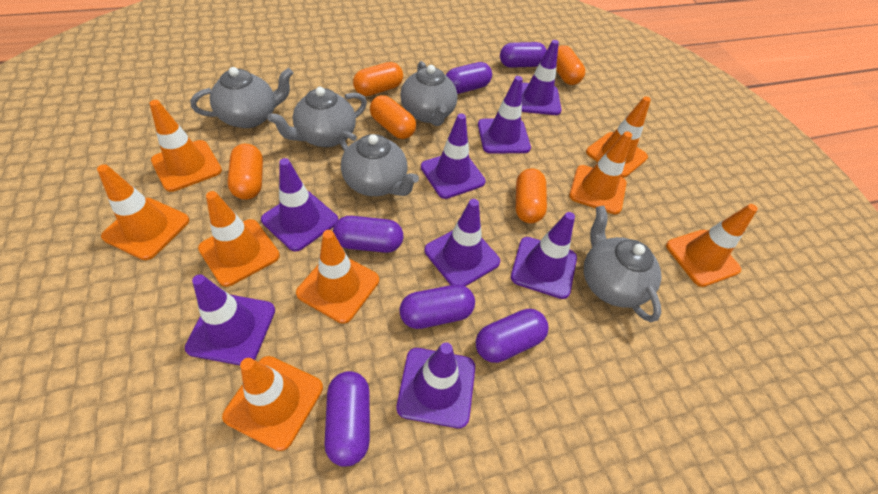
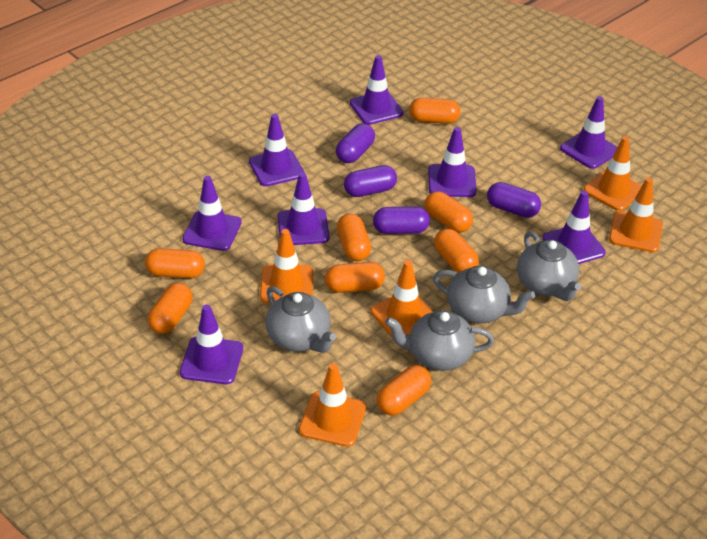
grey teapot: 5 -> 4
orange capsule: 5 -> 8
orange traffic cone: 8 -> 5
purple capsule: 6 -> 4

